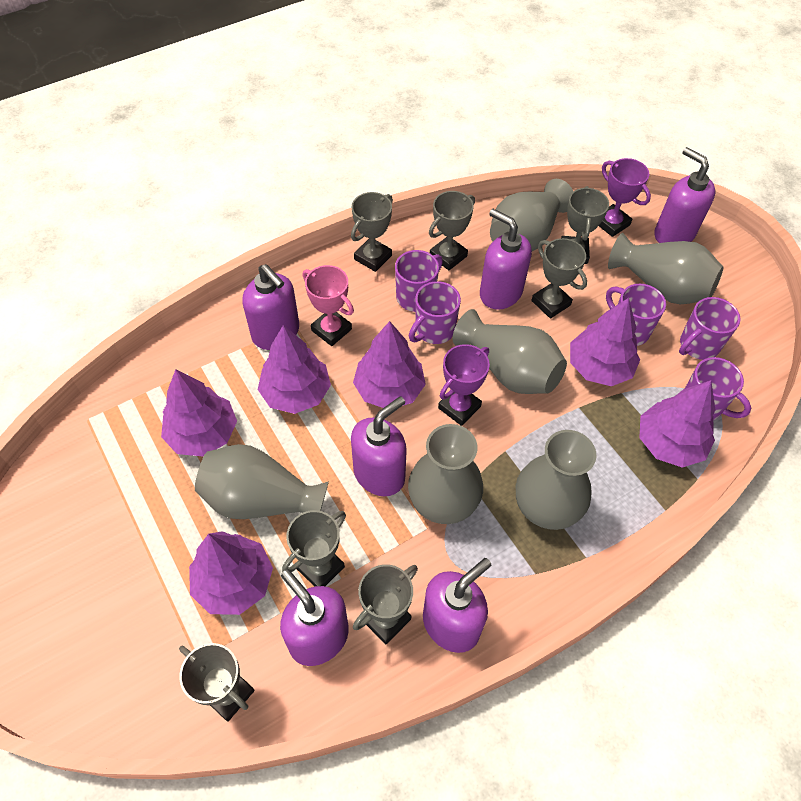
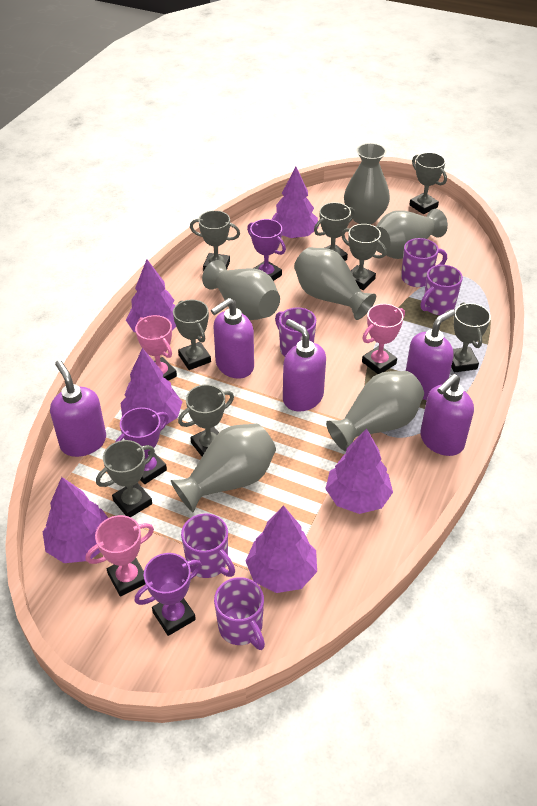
grey trophy: 7 -> 8
pink trophy: 1 -> 3
purple soap dispenser: 6 -> 5
purple trophy: 2 -> 3

